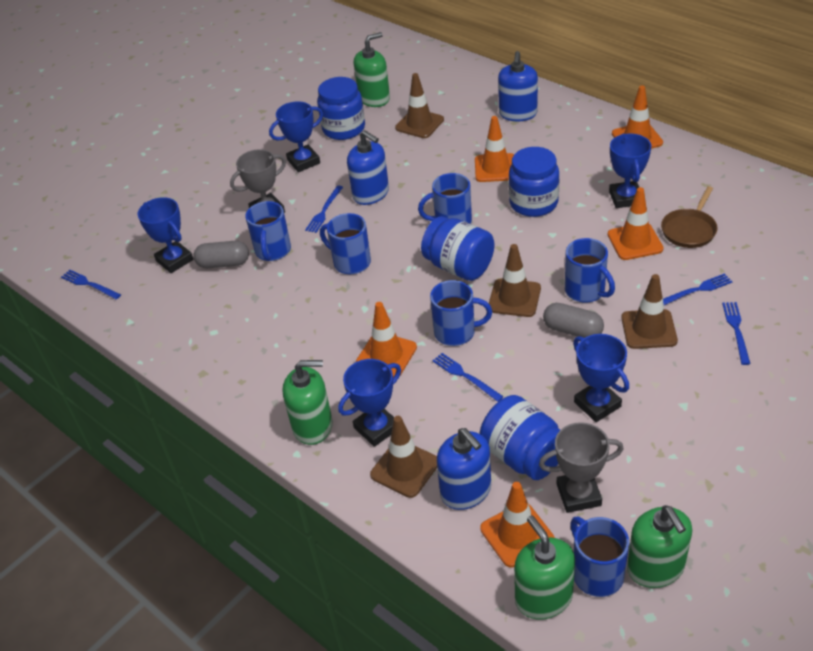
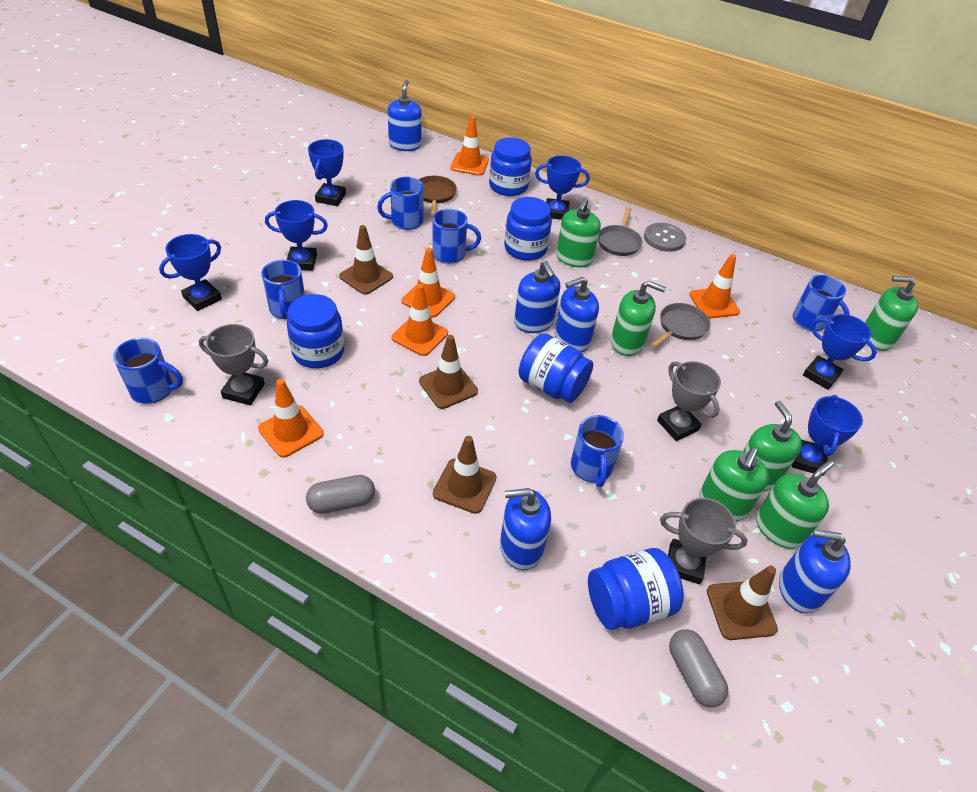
blue fork: 5 -> 0
blue jar: 4 -> 5
blue soap dispenser: 3 -> 5
blue trophy: 5 -> 6
green soap dispenser: 4 -> 6
grey button: 0 -> 1
grey pan: 0 -> 2
grey trophy: 2 -> 3

